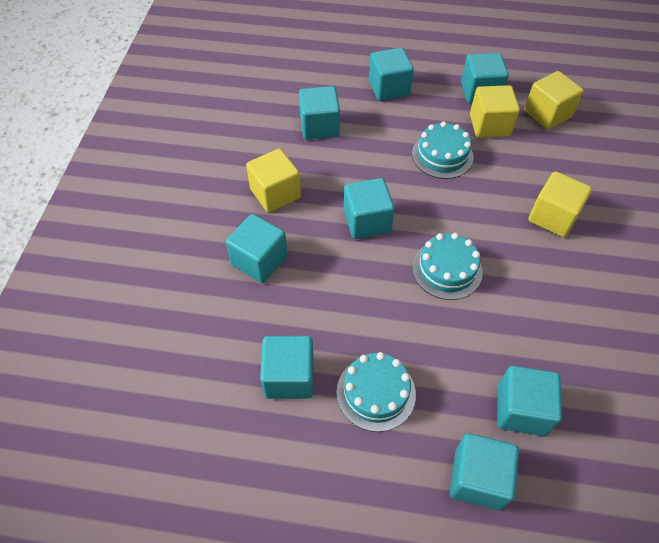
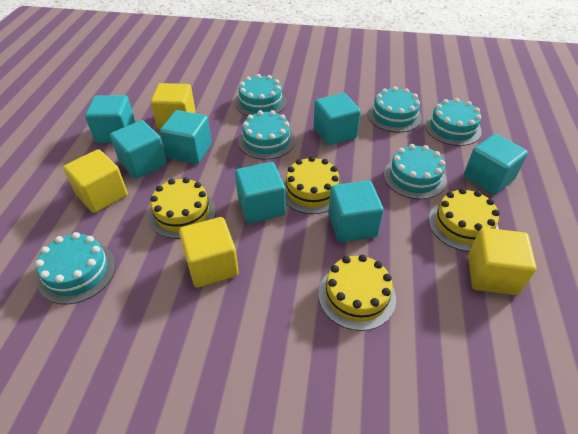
turquoise cake: 3 -> 6
turquoise cube: 8 -> 7
yellow cake: 0 -> 4

